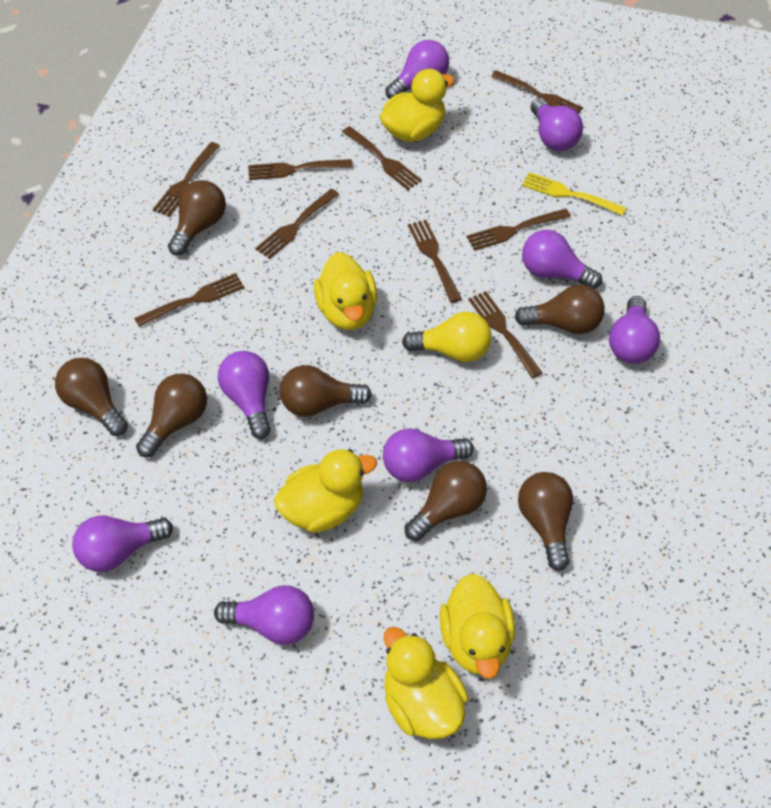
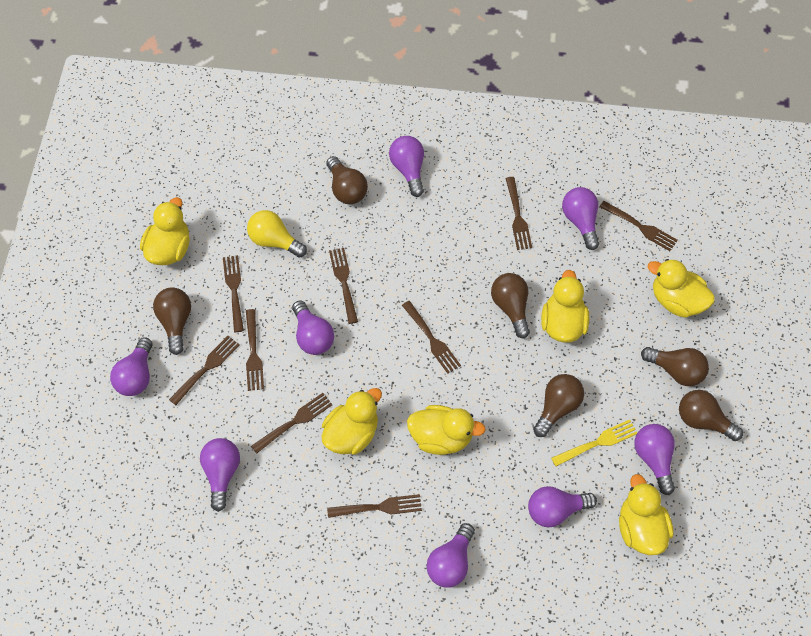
brown light bulb: 7 -> 6
yellow duck: 5 -> 6

